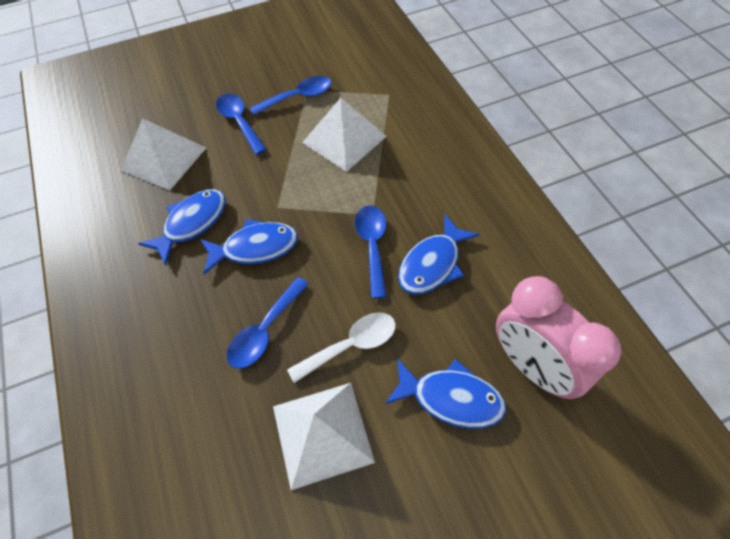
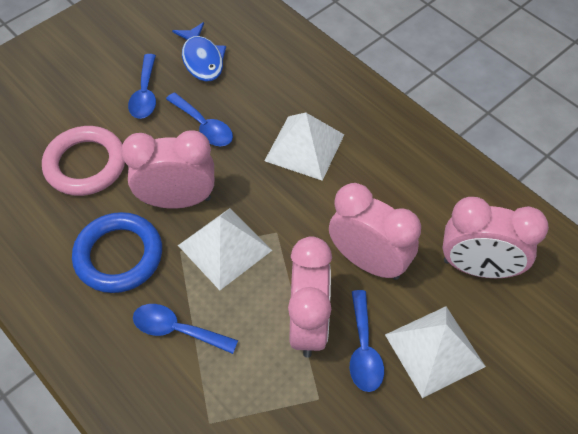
blue fish: 4 -> 1
blue ring: 0 -> 1
pink clock: 1 -> 4
pink ring: 0 -> 1
white spoon: 1 -> 0

